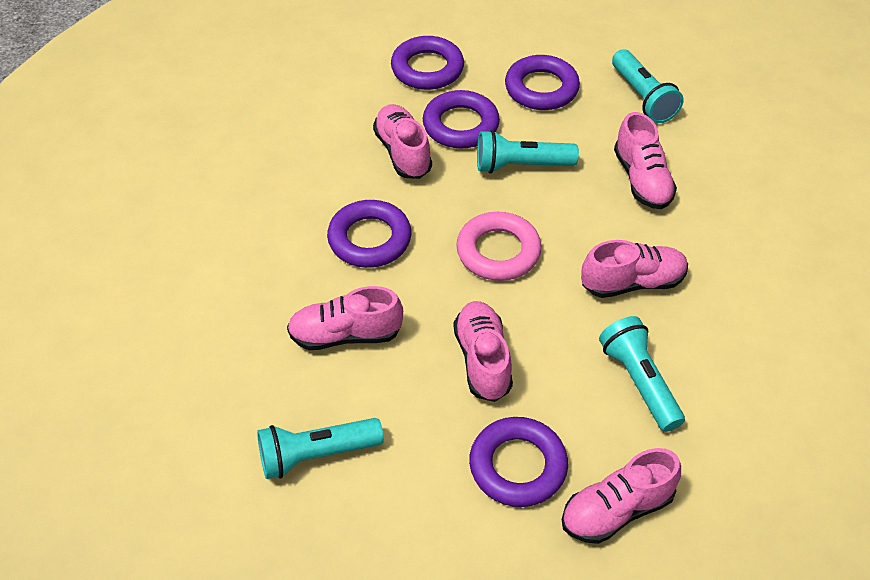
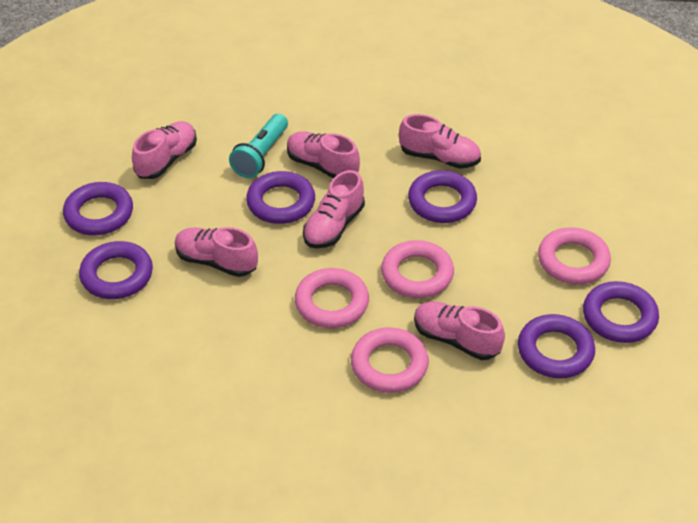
pink ring: 1 -> 4
purple ring: 5 -> 6
turquoise flashlight: 4 -> 1

